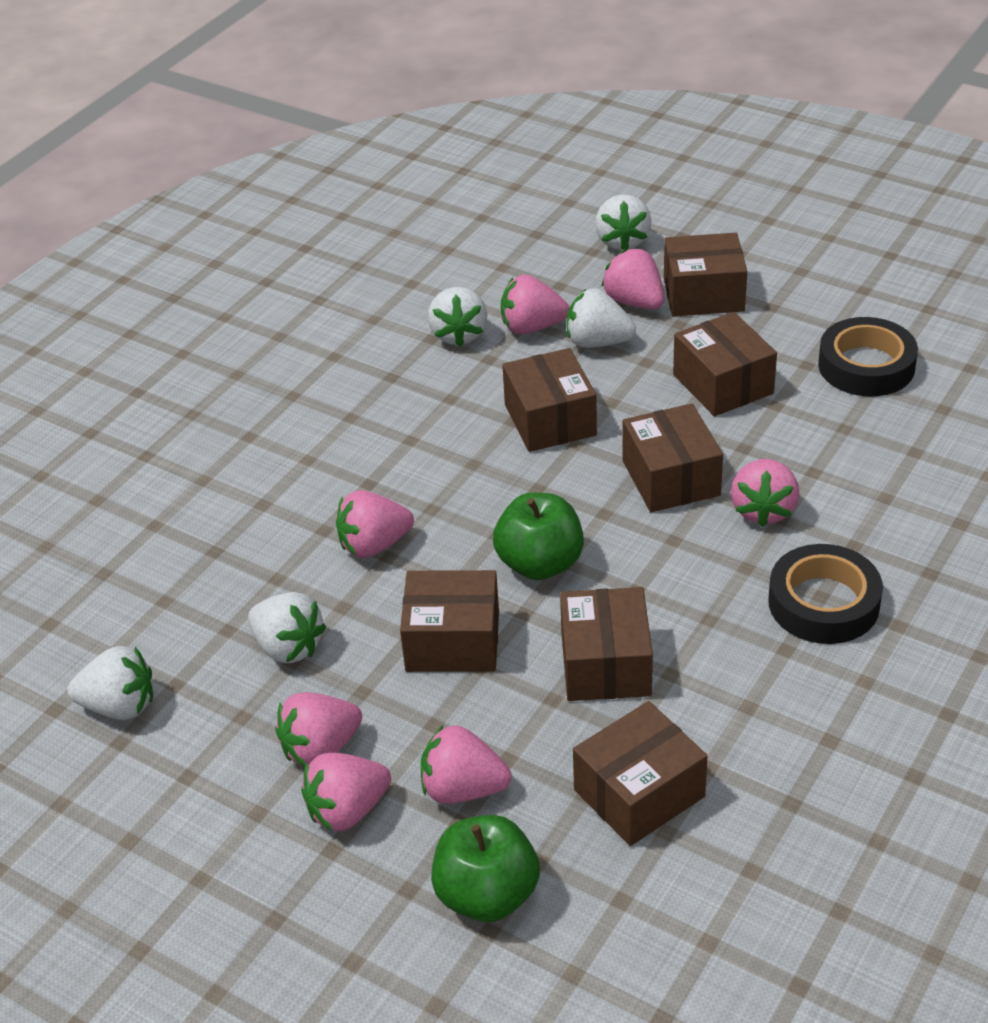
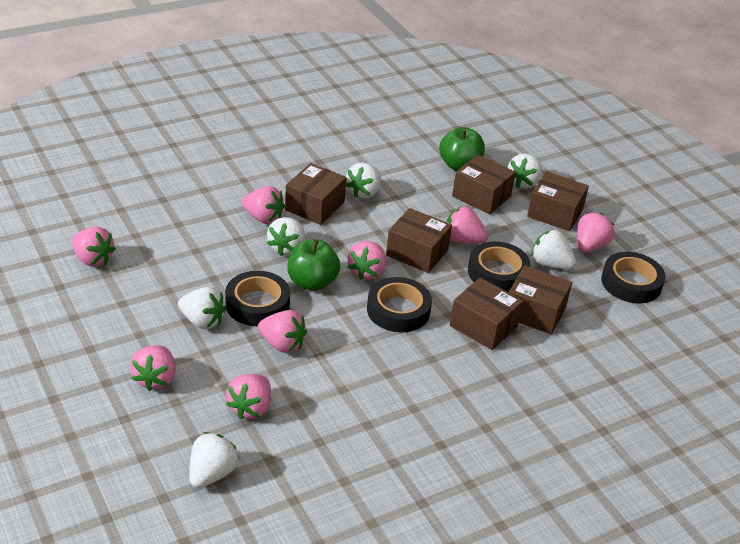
black tape: 2 -> 4
brown box: 7 -> 6
pink strawberry: 7 -> 8
white strawberry: 5 -> 6

